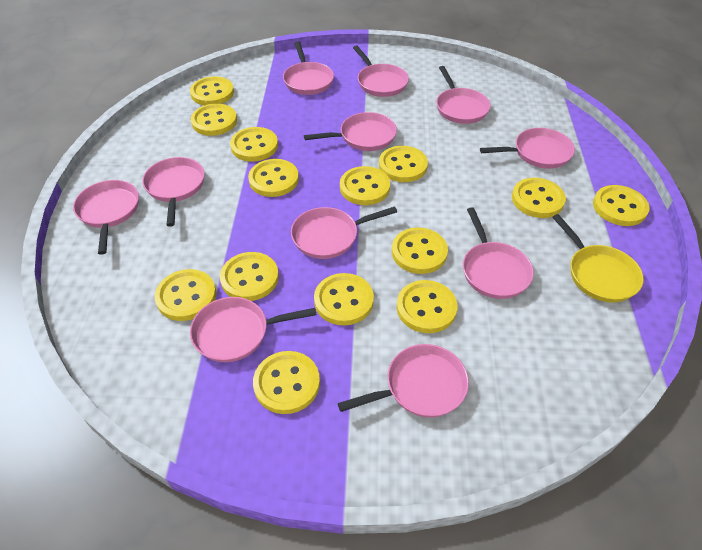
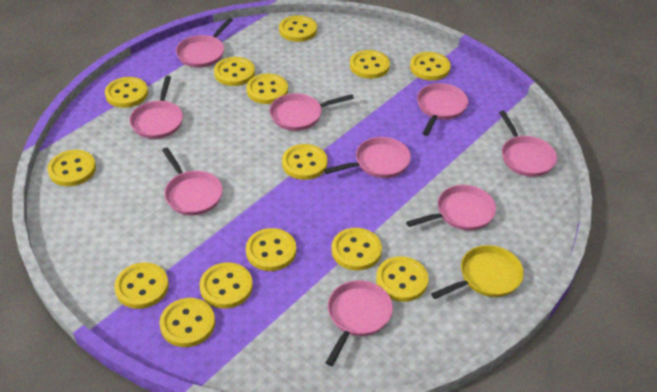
pink pan: 11 -> 9

